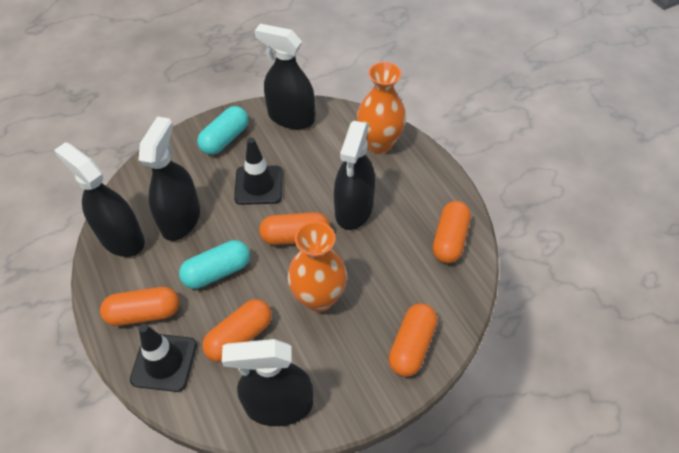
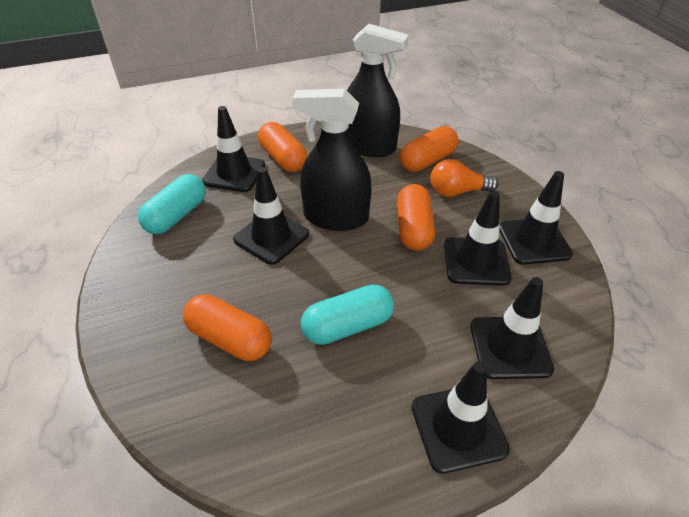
black spray bottle: 5 -> 2
black traffic cone: 2 -> 6
orange capsule: 5 -> 4
orange light bulb: 0 -> 1
orange vase: 2 -> 0

